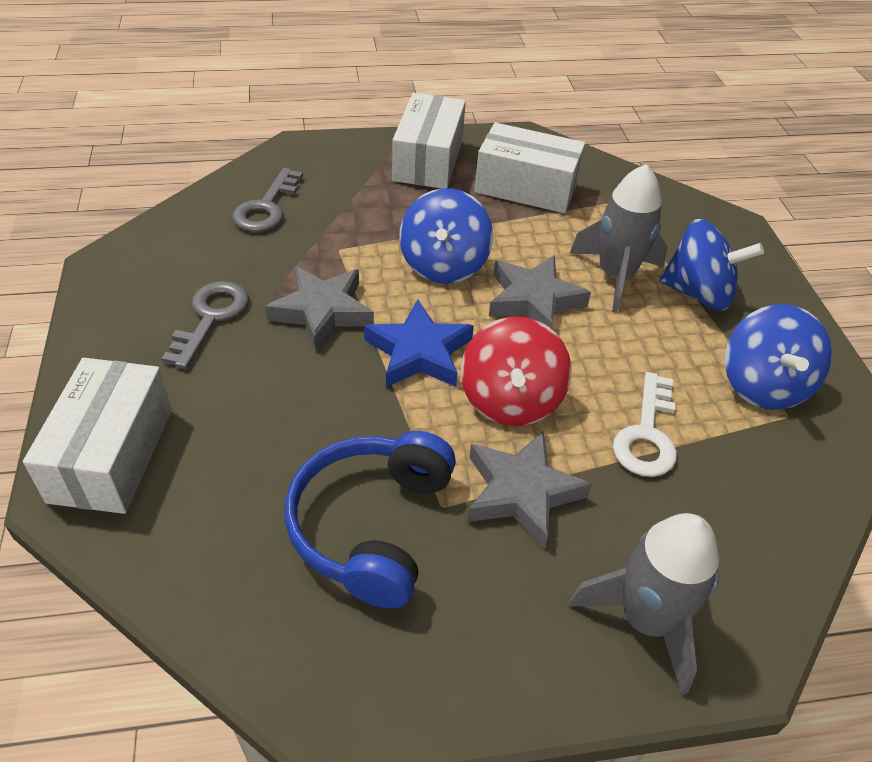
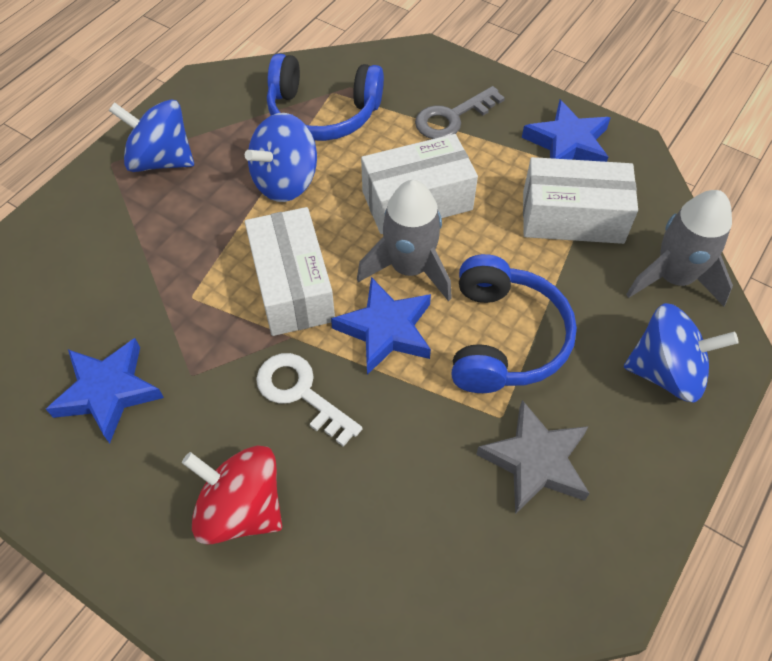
blue headphones: 1 -> 2
blue star: 1 -> 3
grey key: 2 -> 1
grey star: 3 -> 1

